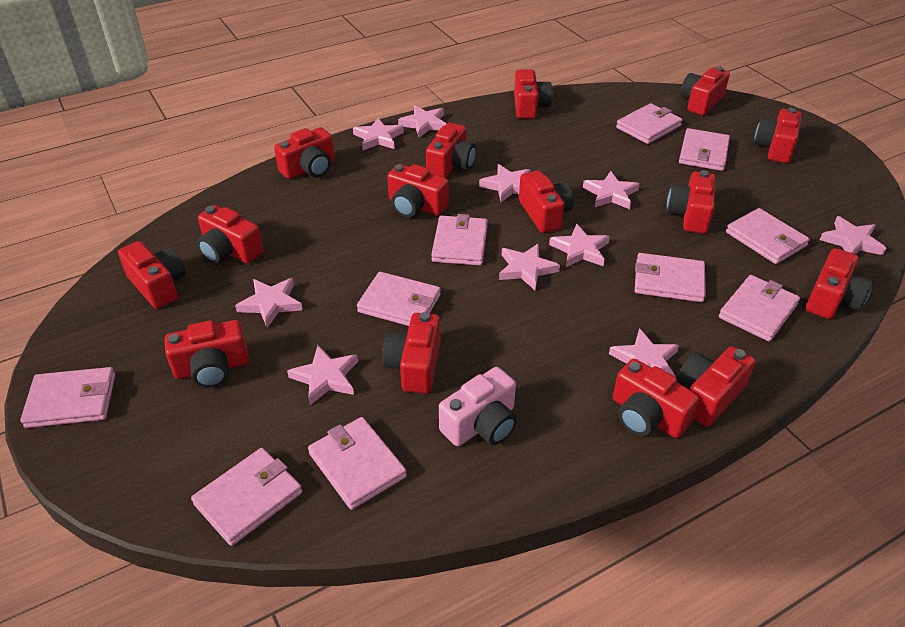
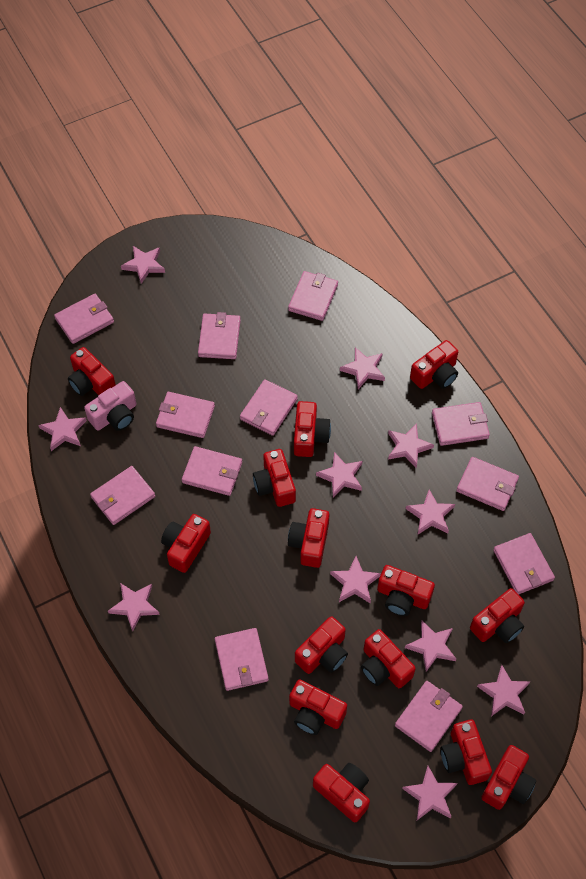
pink star: 10 -> 11
pink wallet: 10 -> 12
red camera: 15 -> 14

